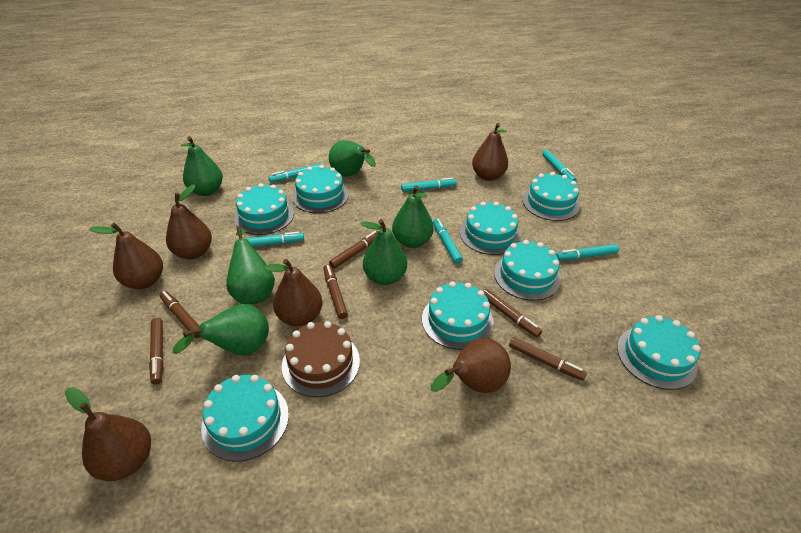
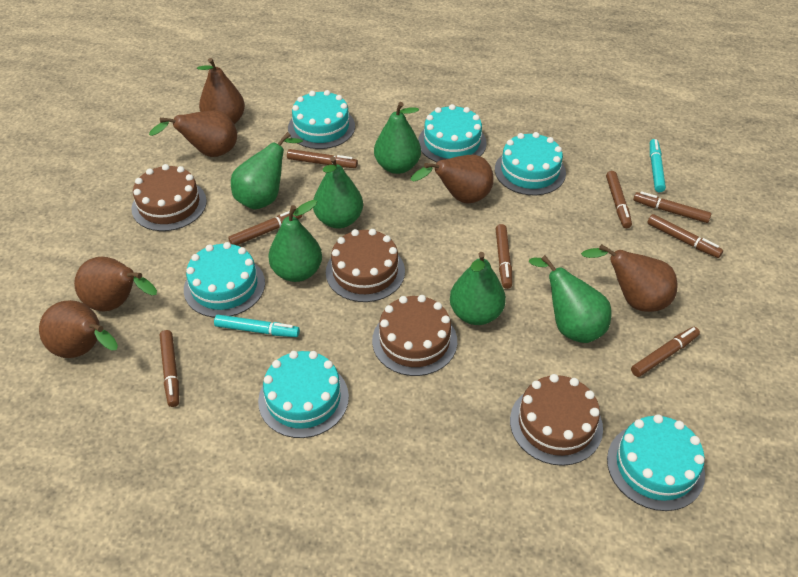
brown cake: 1 -> 4
brown marker: 6 -> 8
turquoise cake: 8 -> 6
turquoise marker: 6 -> 2

